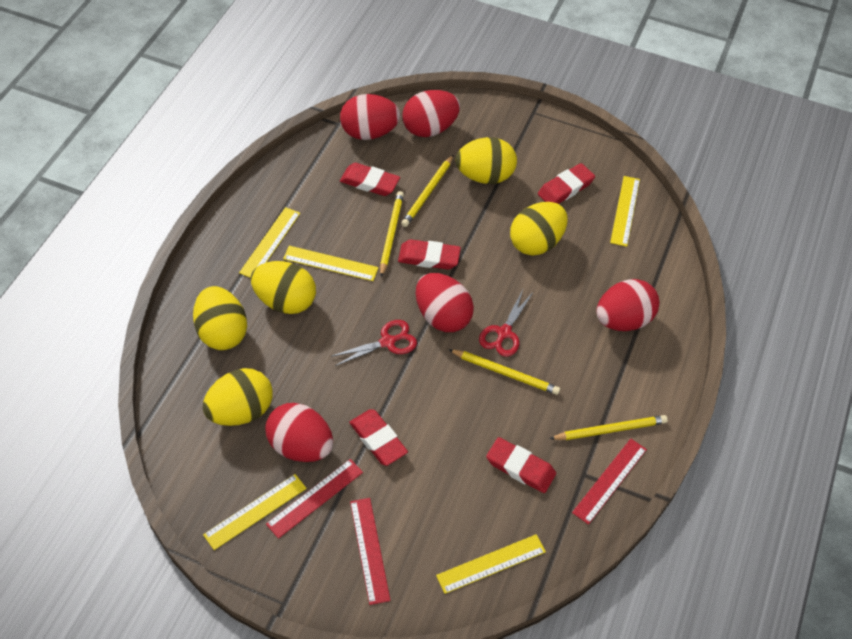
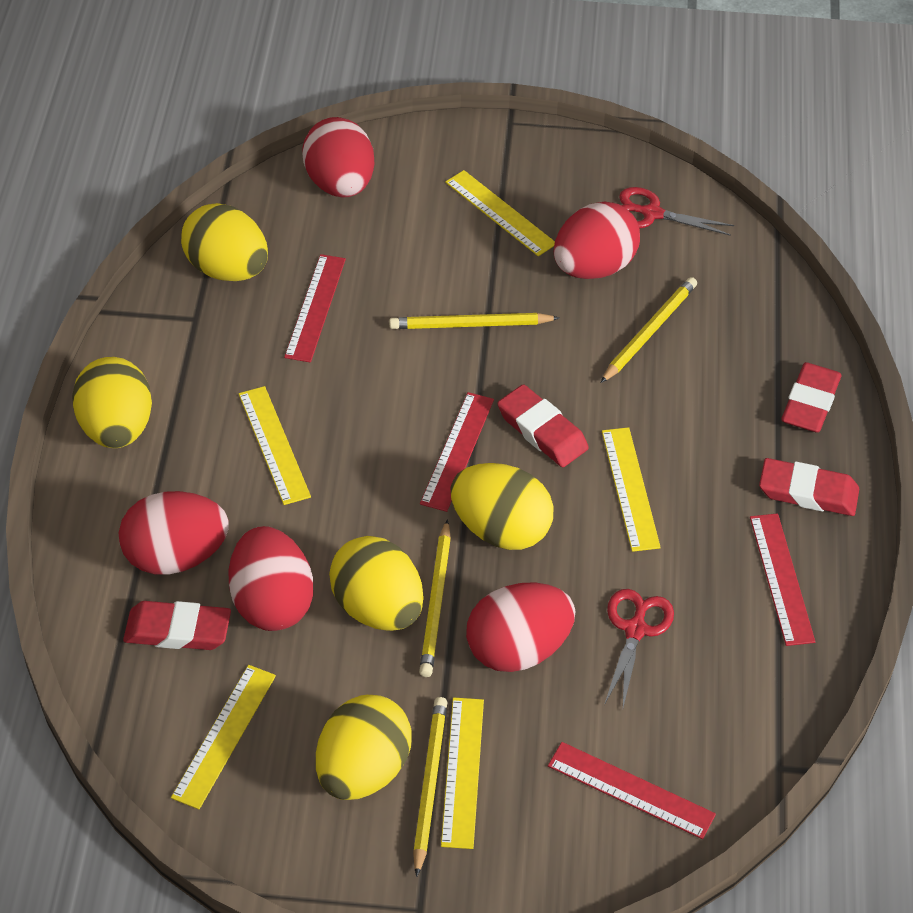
red eraser: 5 -> 4
red ruler: 3 -> 4

